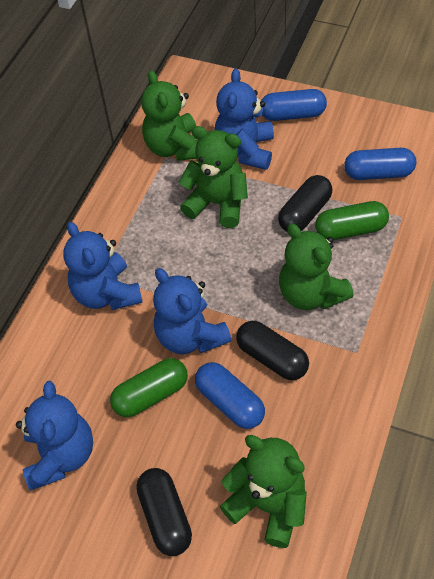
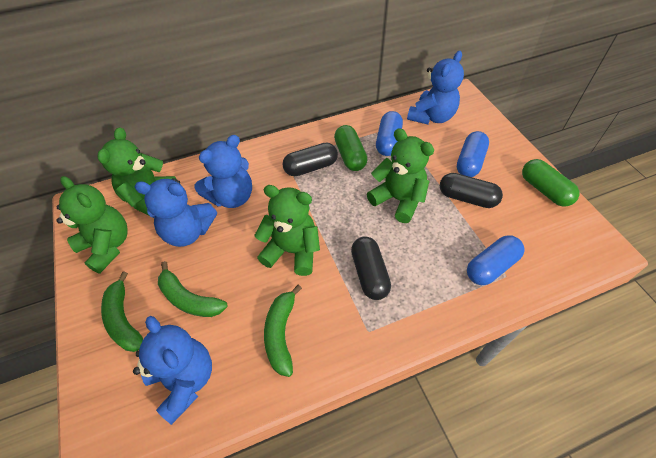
green banana: 0 -> 3

